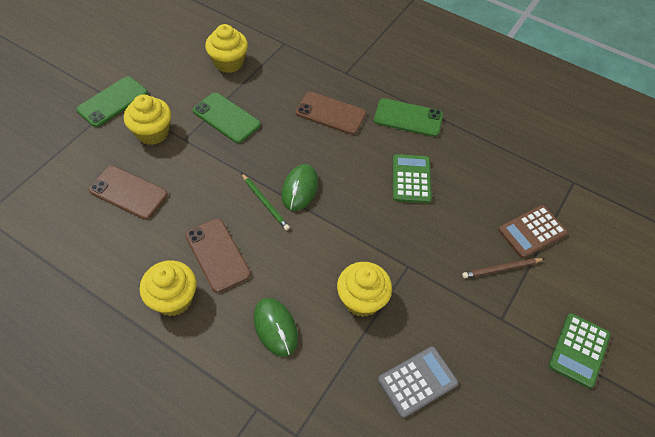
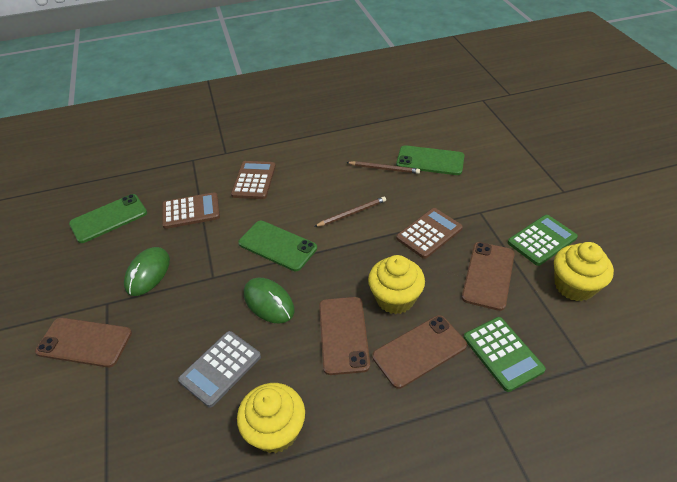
brown calculator: 1 -> 3
brown pencil: 1 -> 2
brown phone: 3 -> 4
green pencil: 1 -> 0
yellow cupcake: 4 -> 3

